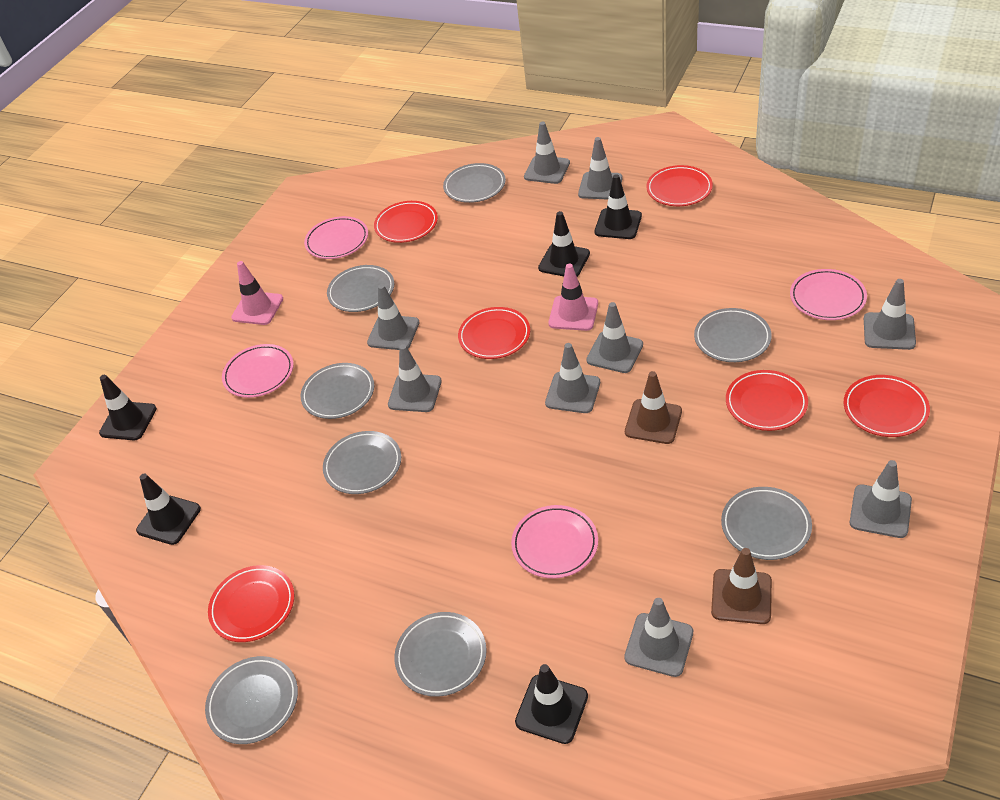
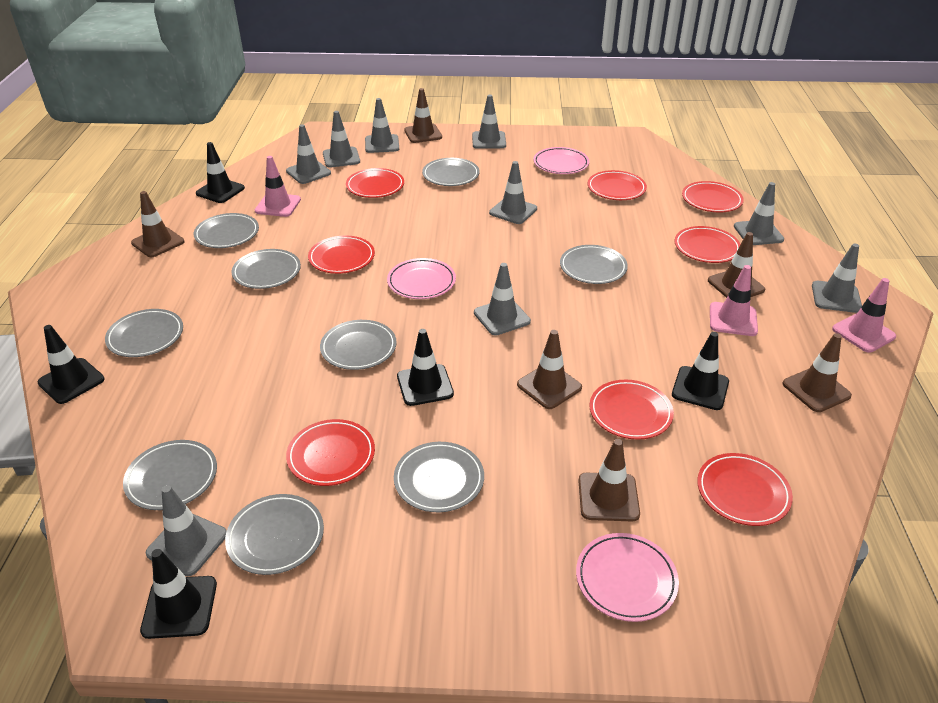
brown traffic cone: 2 -> 6
grey plate: 8 -> 9
pink plate: 4 -> 3
pink traffic cone: 2 -> 3
red plate: 6 -> 8

